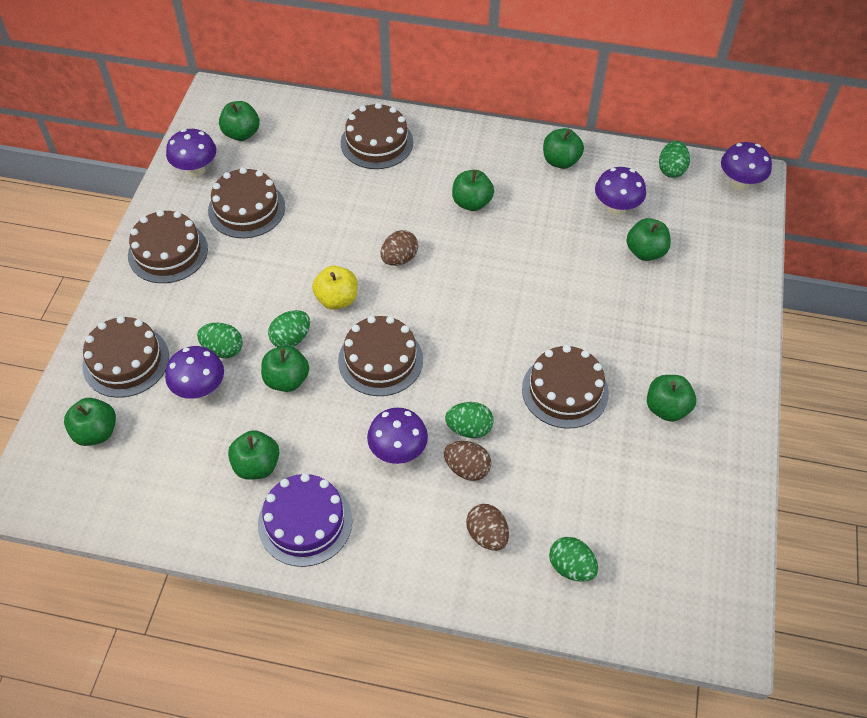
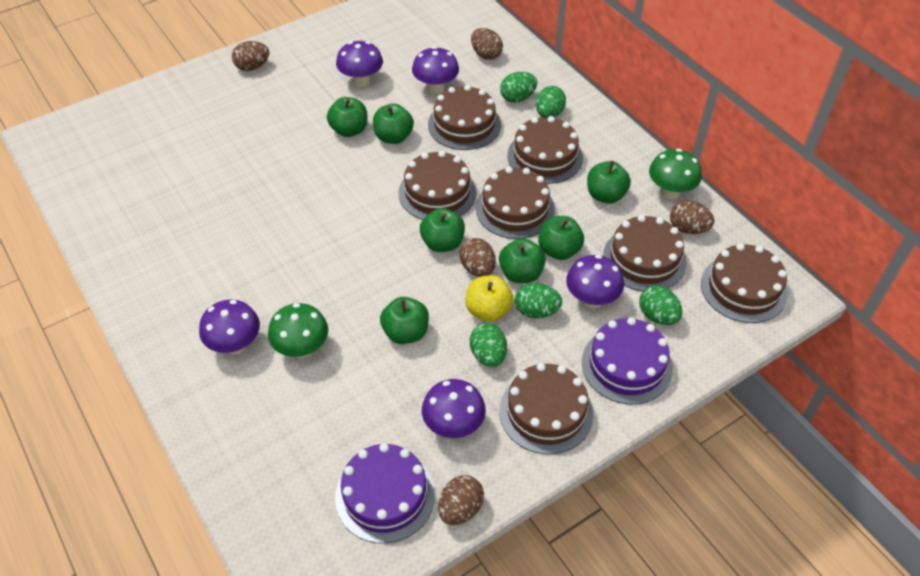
brown cake: 6 -> 7
brown egg: 3 -> 5
green apple: 8 -> 7
green mushroom: 0 -> 2
purple cake: 1 -> 2

